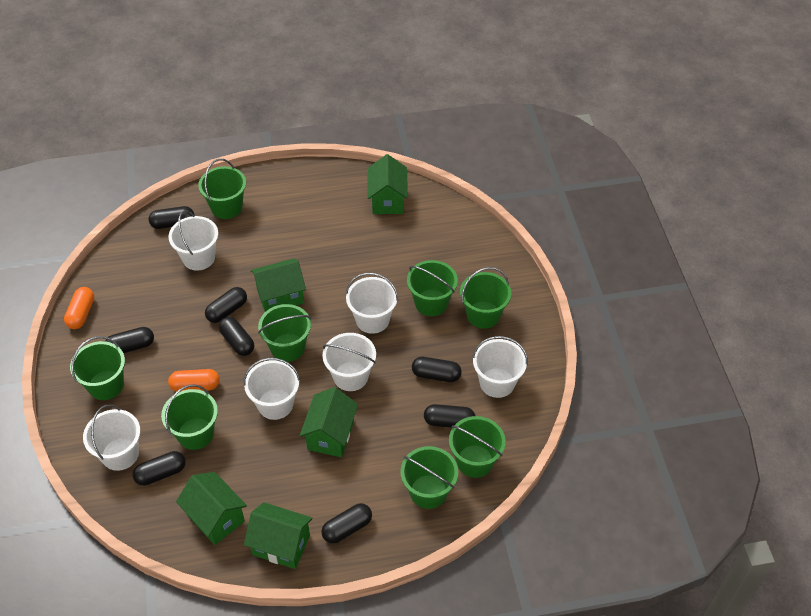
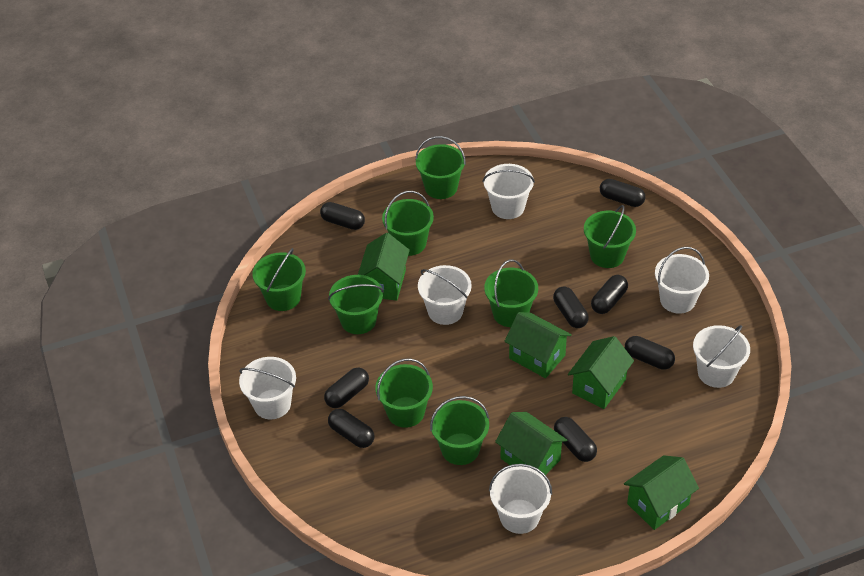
orange capsule: 2 -> 0

